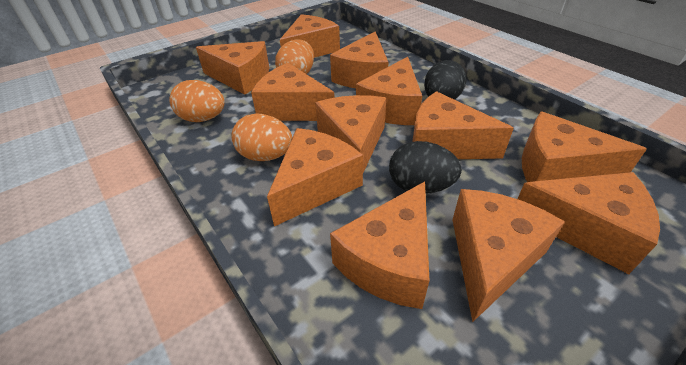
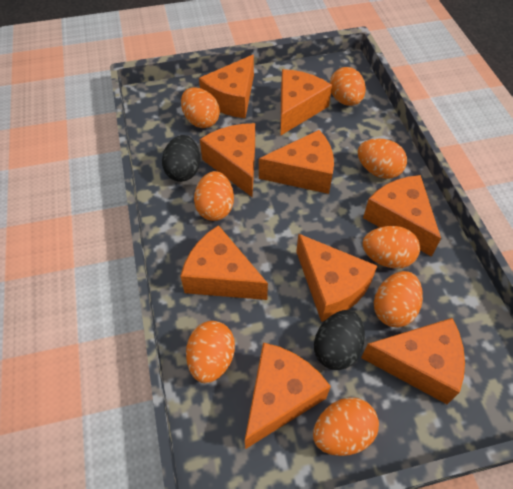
orange cheese: 12 -> 9
orange egg: 3 -> 8

